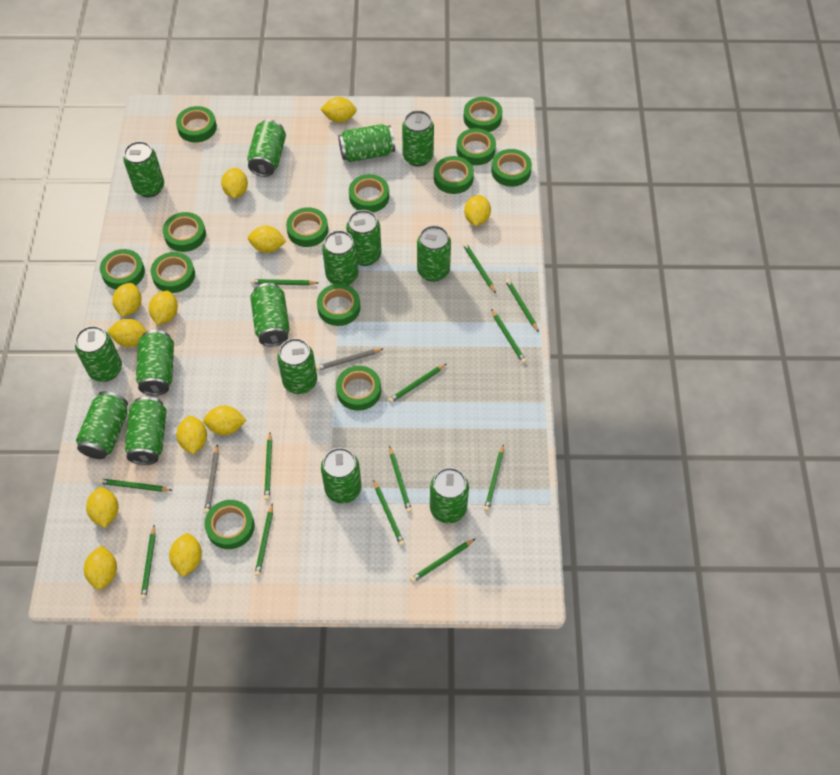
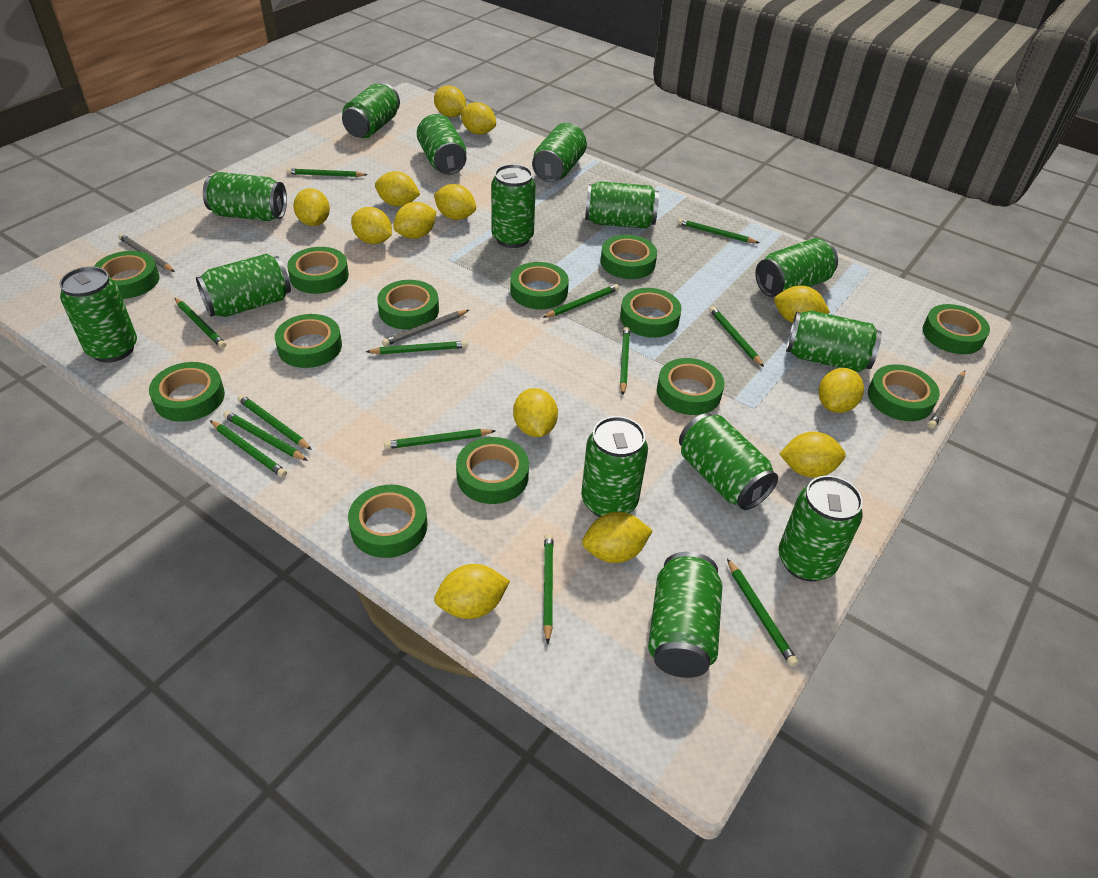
green can: 15 -> 14
grey pencil: 2 -> 3
yellow lemon: 12 -> 13

